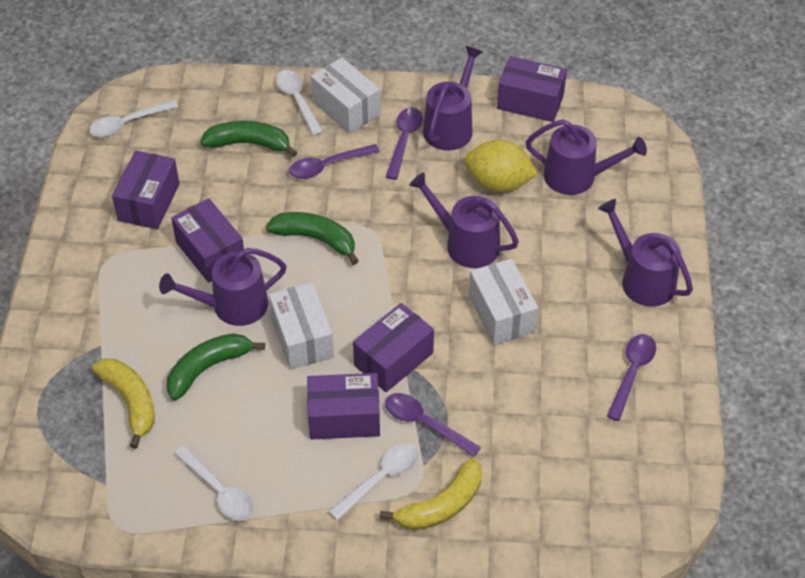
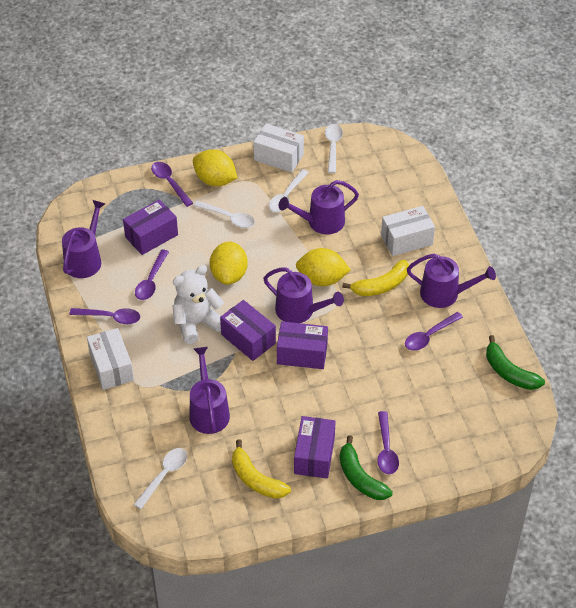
green banana: 3 -> 2
purple box: 5 -> 4
purple spoon: 4 -> 5
white teddy bear: 0 -> 1
yellow lemon: 1 -> 3

